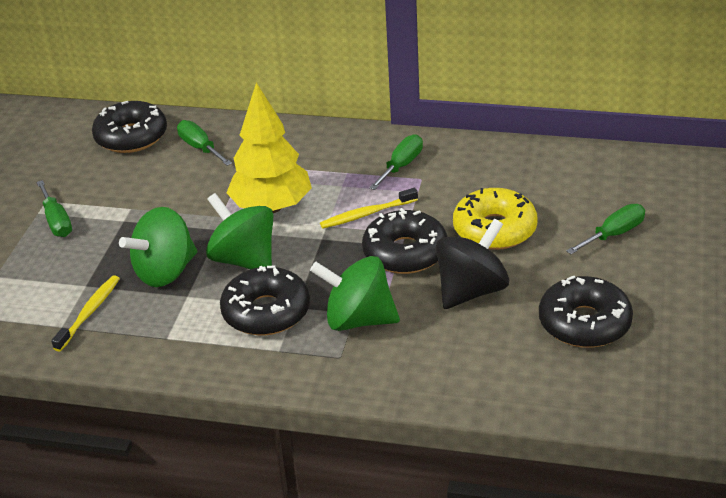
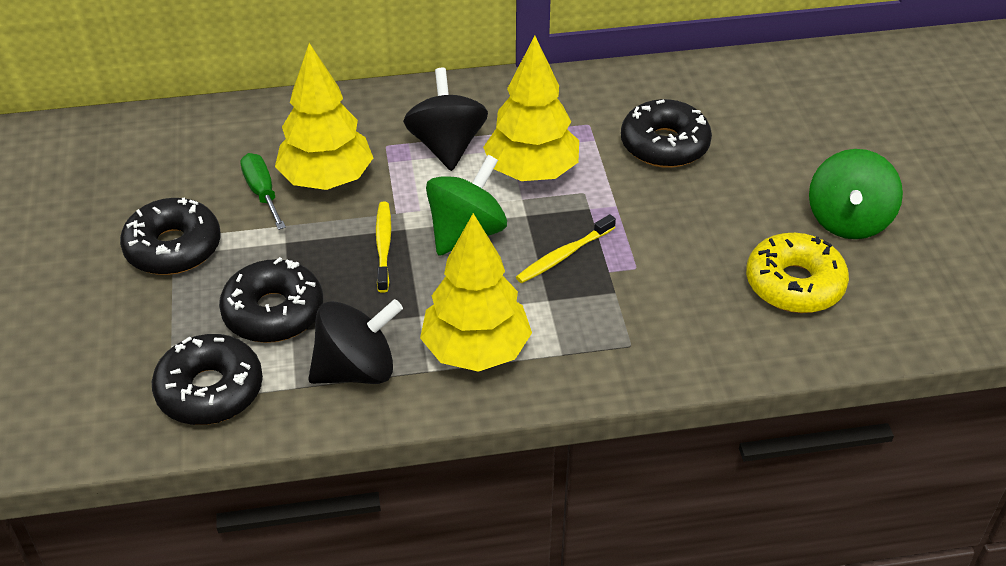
black spinning top: 1 -> 2
green screwdriver: 4 -> 1
green spinning top: 3 -> 2
yellow tree: 1 -> 3

